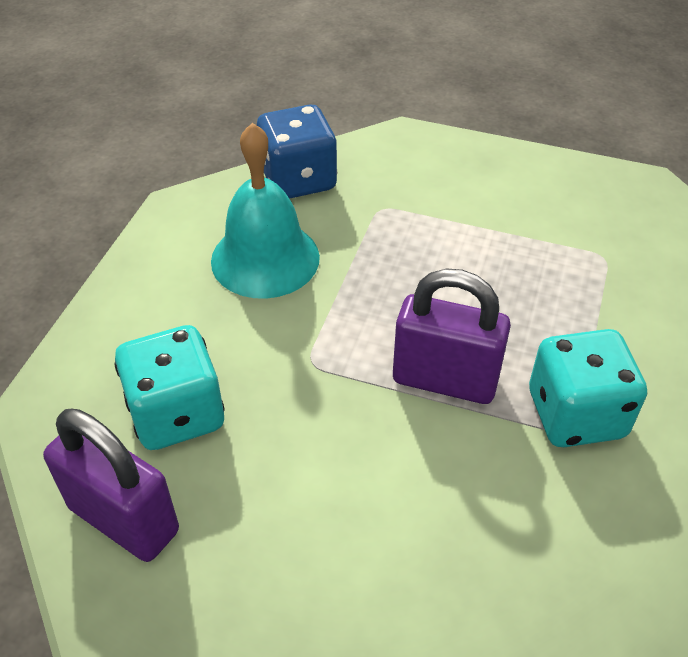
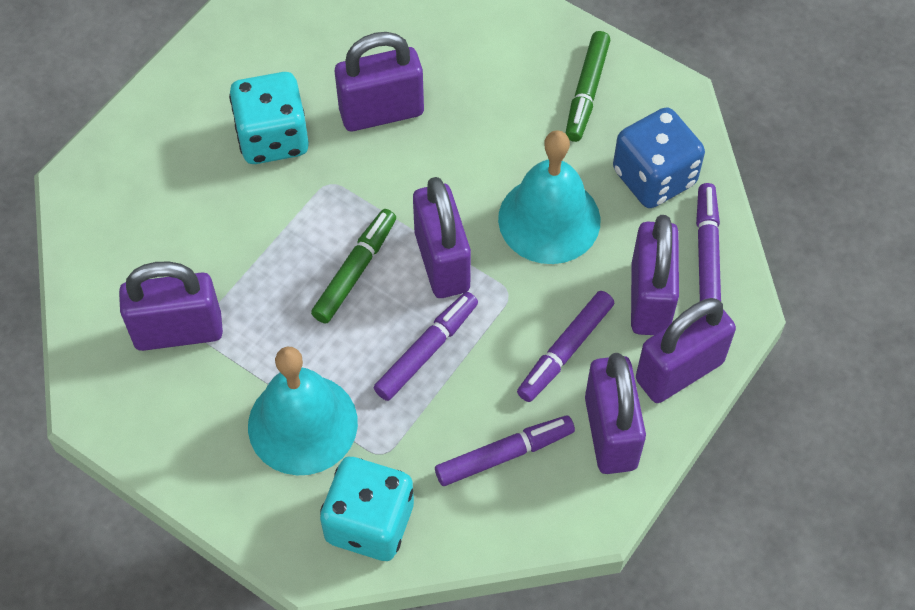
green marker: 0 -> 2
purple marker: 0 -> 4
purple padlock: 2 -> 6
turquoise bell: 1 -> 2

